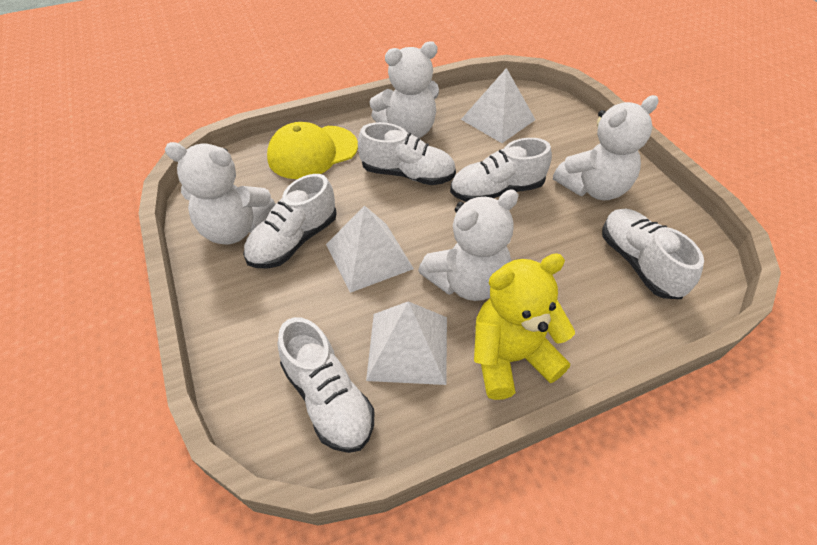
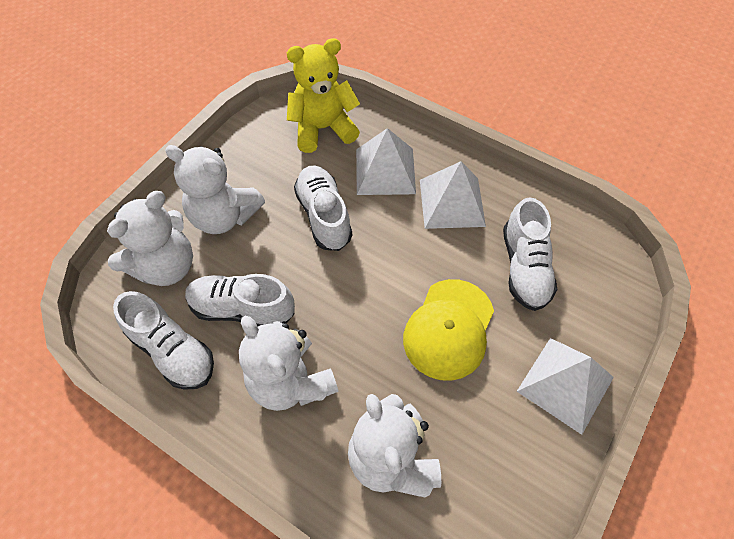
white shoe: 5 -> 4

